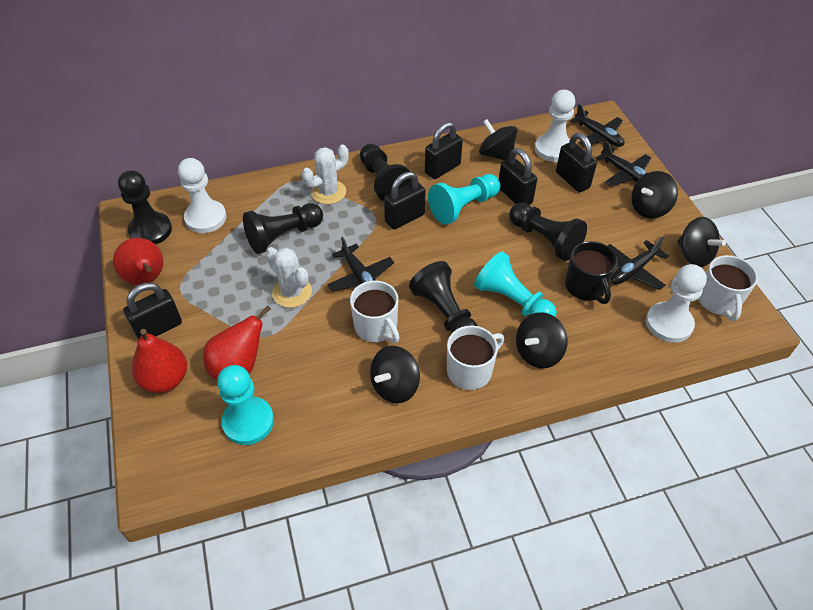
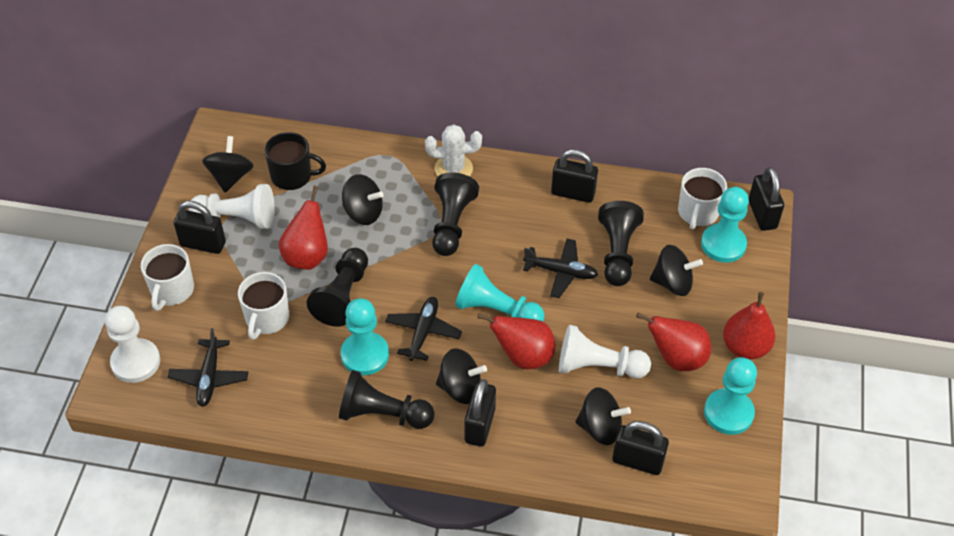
black pawn: 5 -> 4
black plane: 4 -> 3
red pear: 3 -> 4
turquoise pawn: 3 -> 4
white cactus: 2 -> 1

